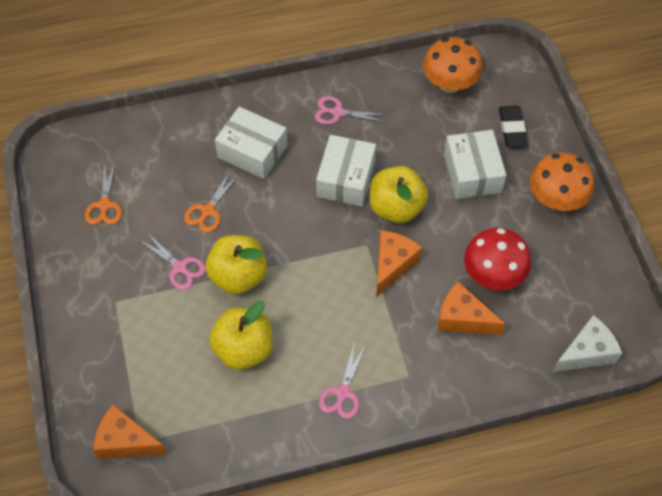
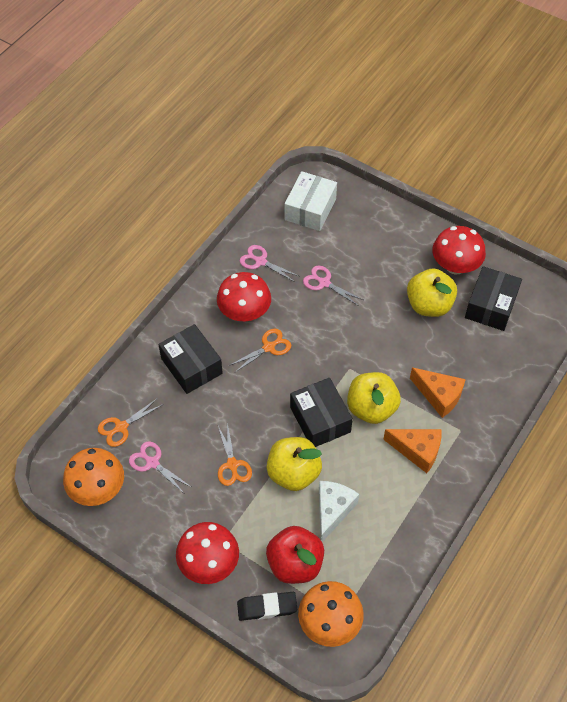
black box: 0 -> 3
orange cheese: 3 -> 2
orange scissors: 2 -> 3
red apple: 0 -> 1
red mushroom: 1 -> 3
white box: 3 -> 1

